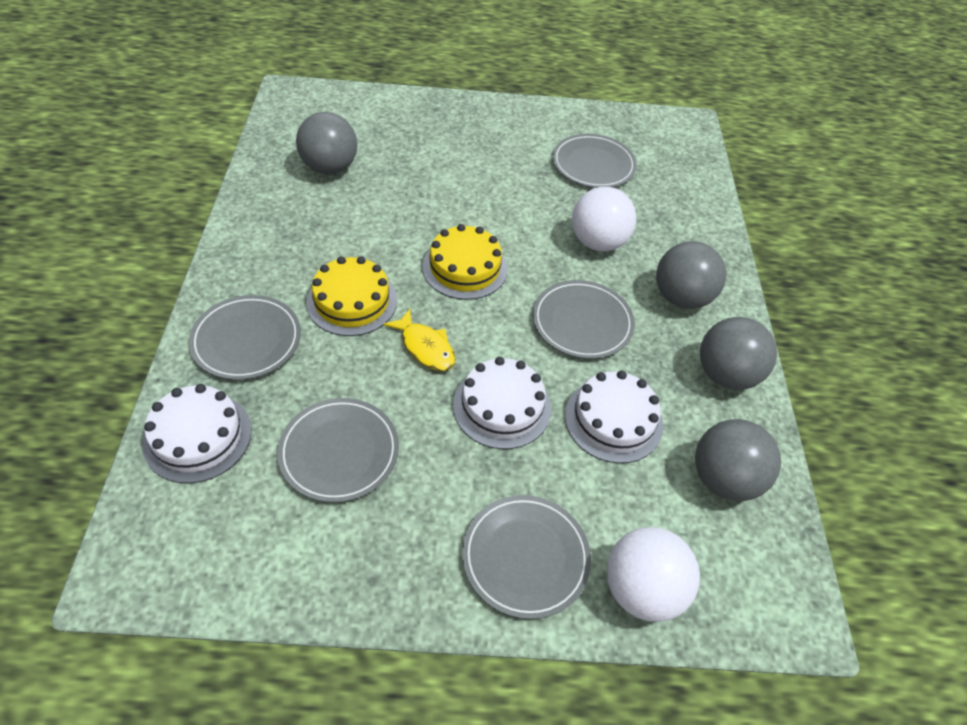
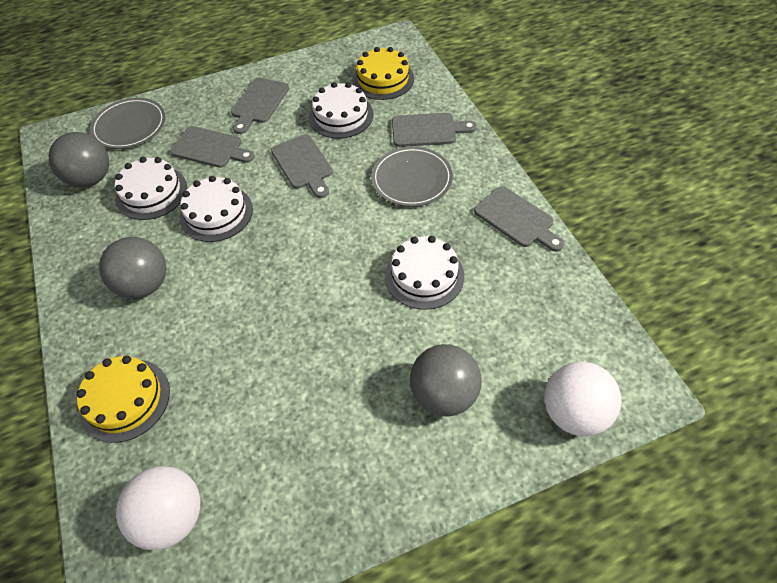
grey ball: 4 -> 3
grey cutting board: 0 -> 5
grey plate: 5 -> 2
white cake: 3 -> 4
yellow fish: 1 -> 0

